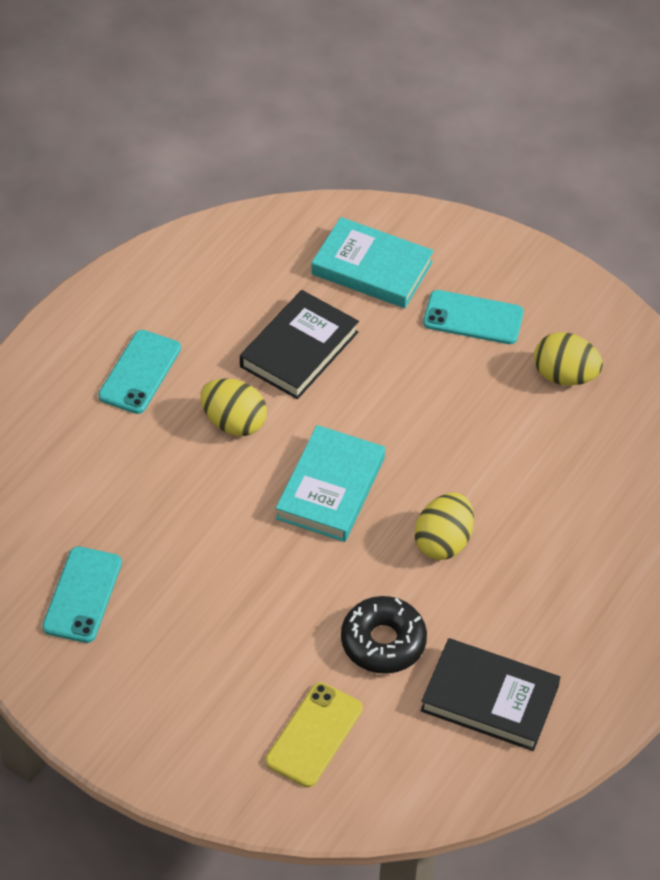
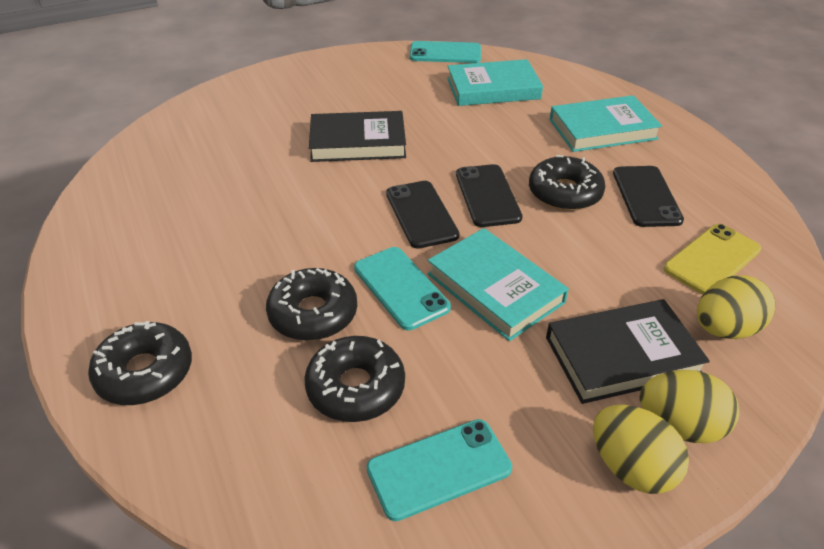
black donut: 1 -> 4
black phone: 0 -> 3
turquoise book: 2 -> 3

